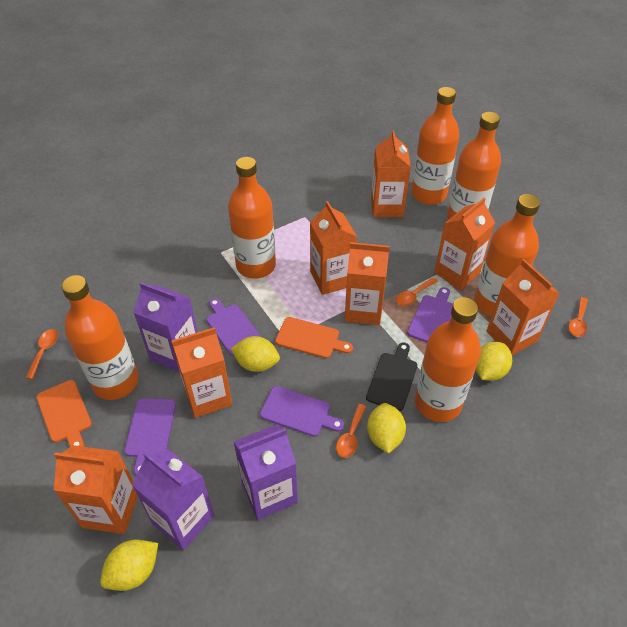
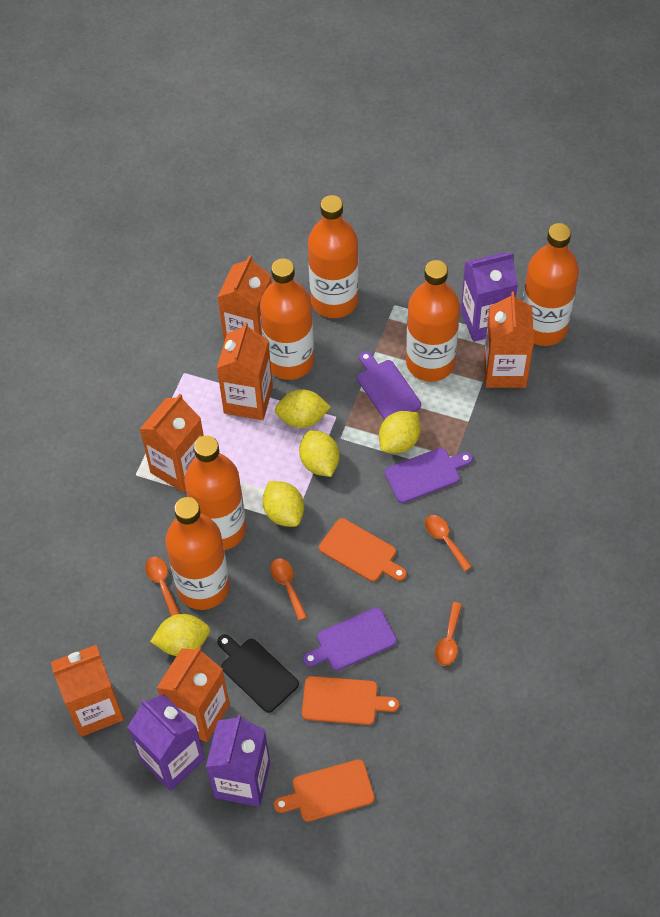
orange carton: 7 -> 6
orange cutting board: 2 -> 3
purple cutting board: 4 -> 3
yellow lemon: 4 -> 5

